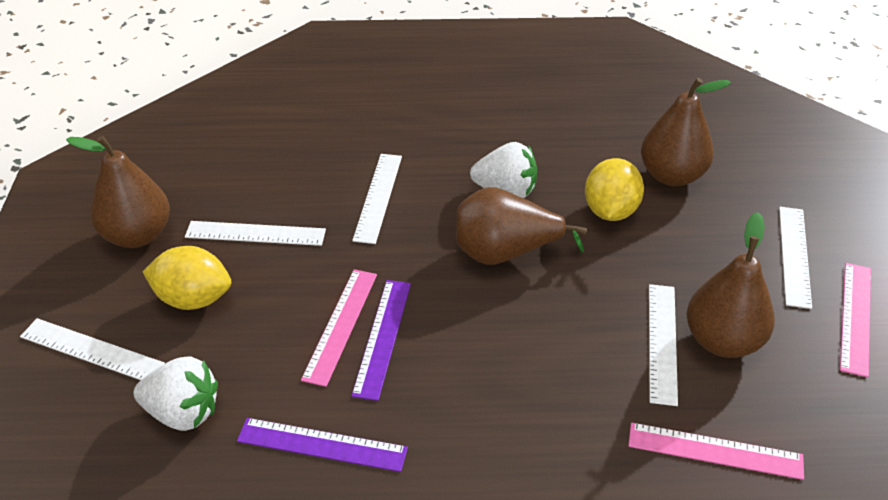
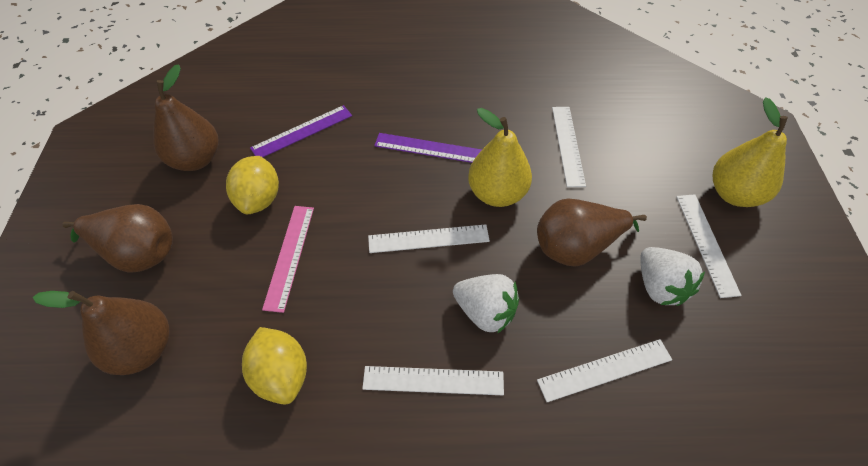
pink ruler: 3 -> 1
yellow pear: 0 -> 2

